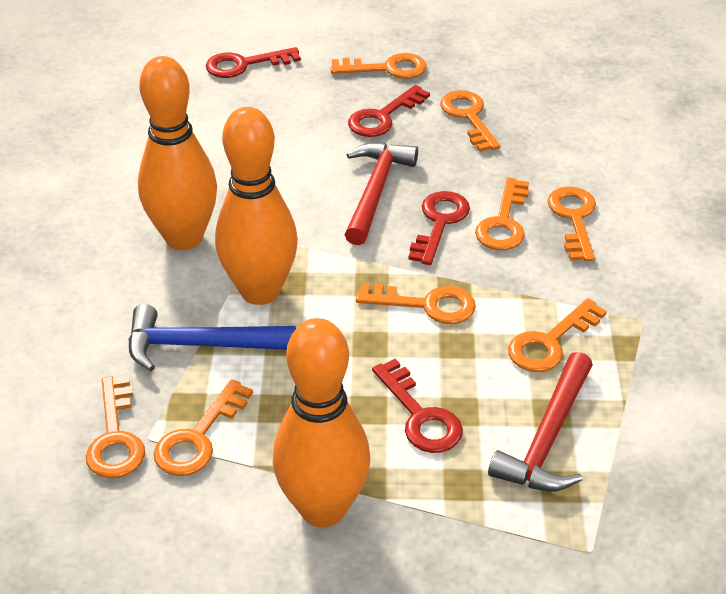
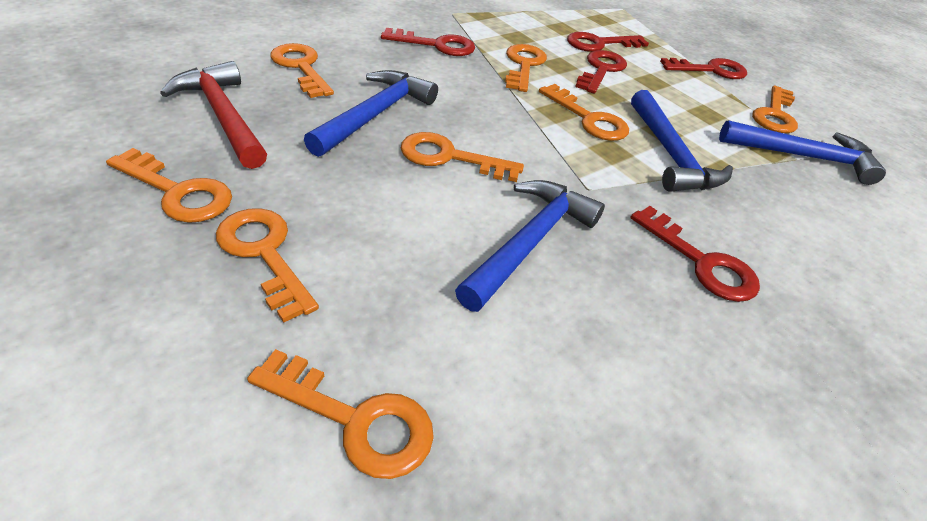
blue hammer: 1 -> 4
orange bowling pin: 3 -> 0
red hammer: 2 -> 1
red key: 4 -> 5

